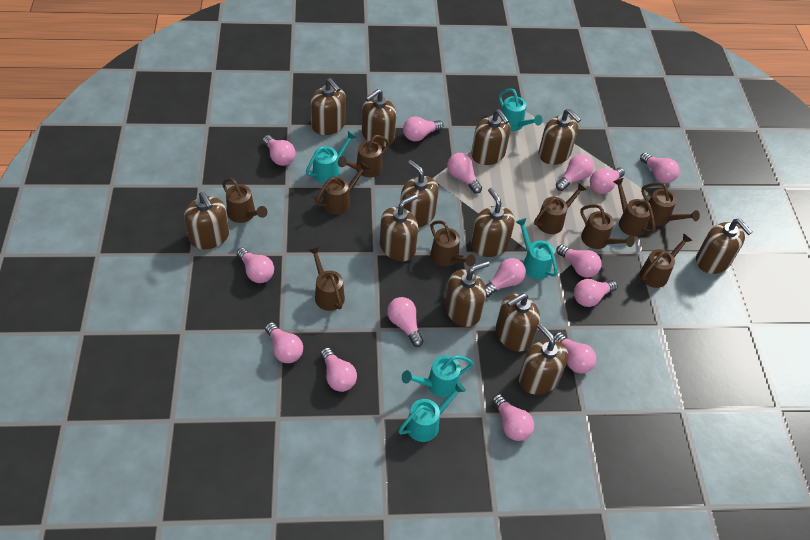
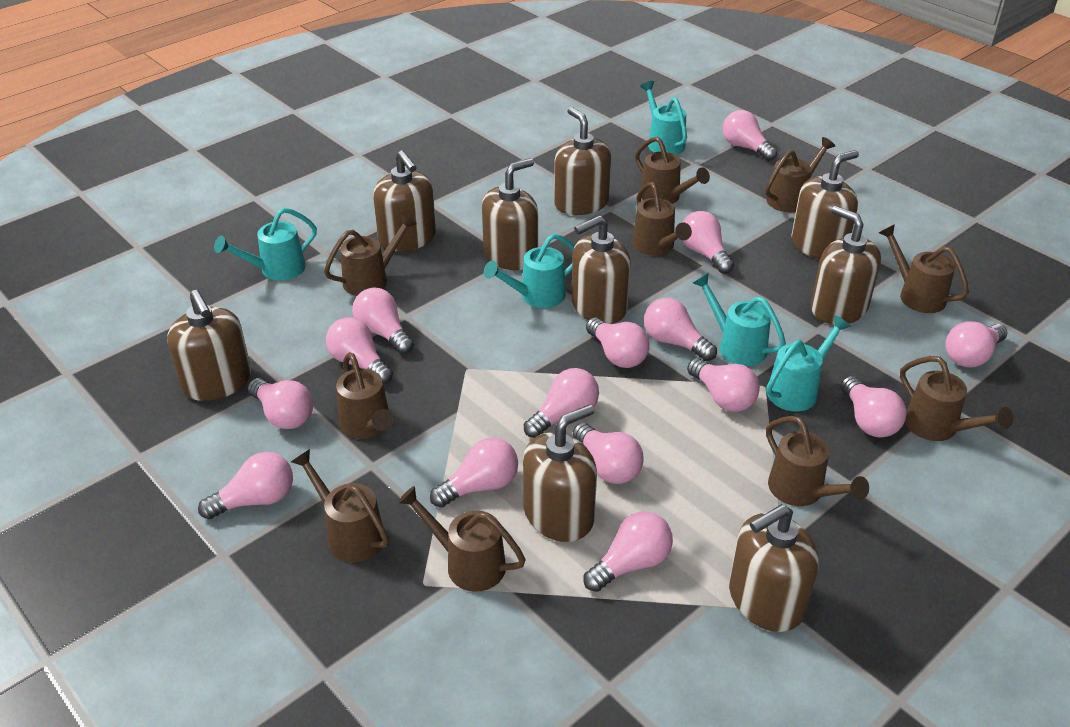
brown soap dispenser: 12 -> 9

